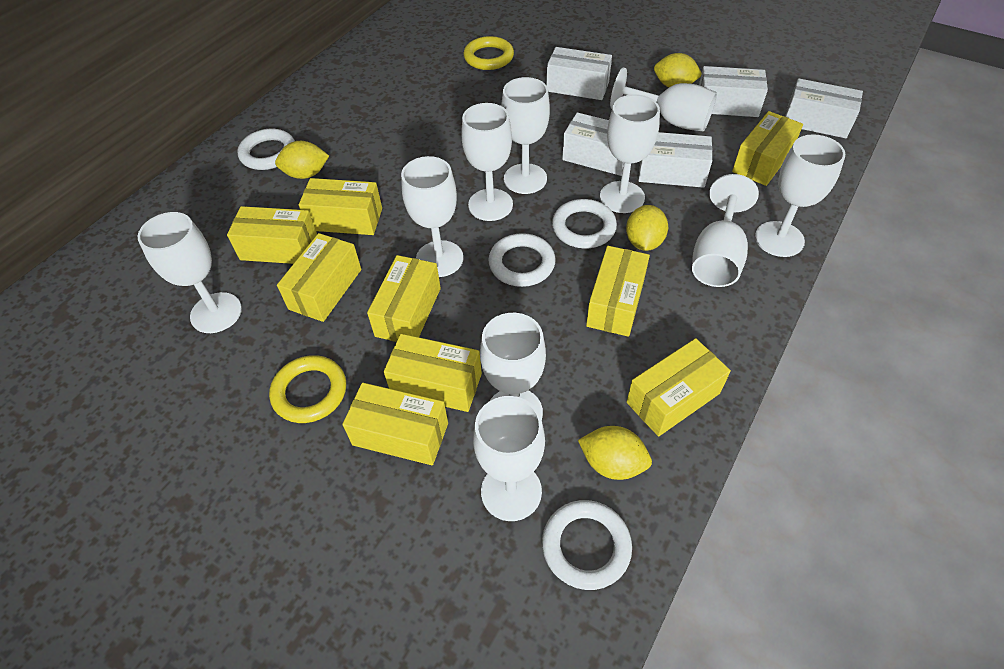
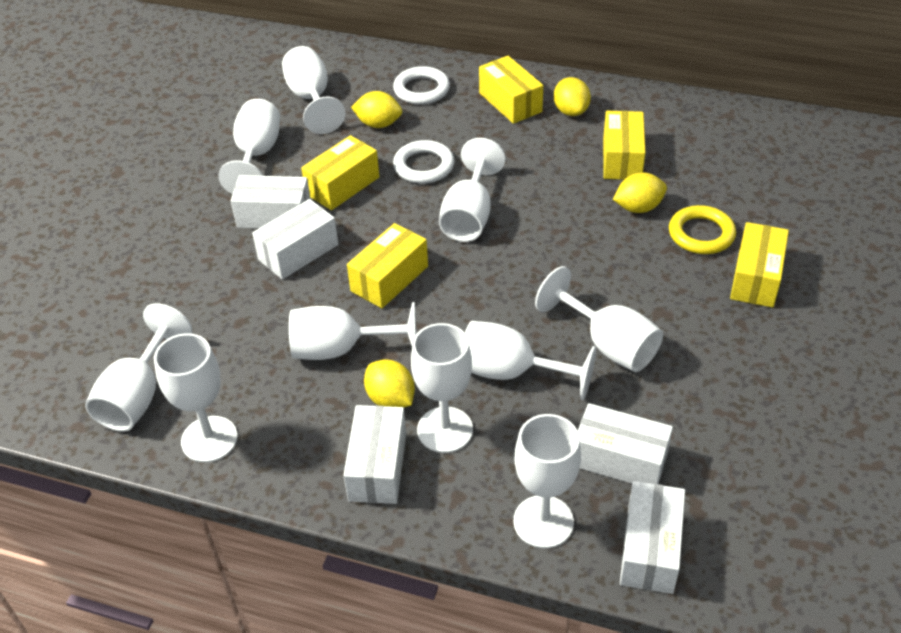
white ring: 4 -> 2
yellow box: 9 -> 5
yellow ring: 2 -> 1

